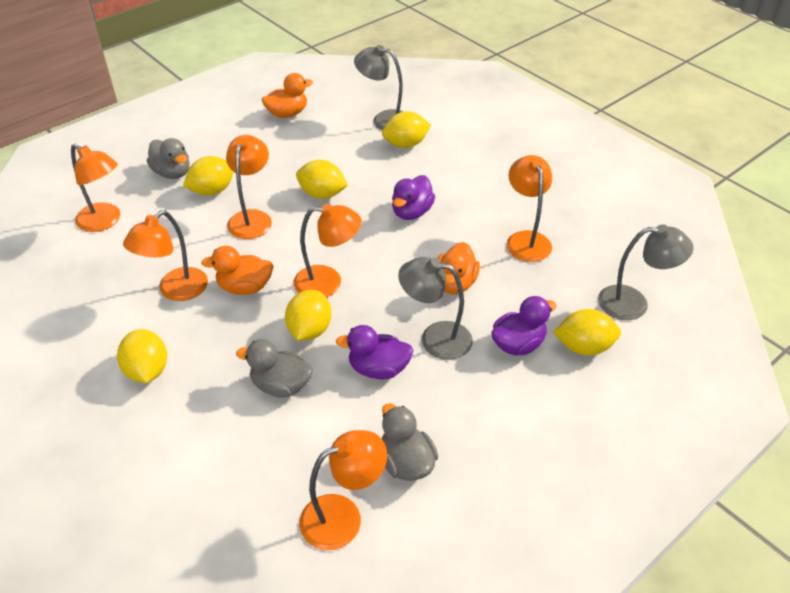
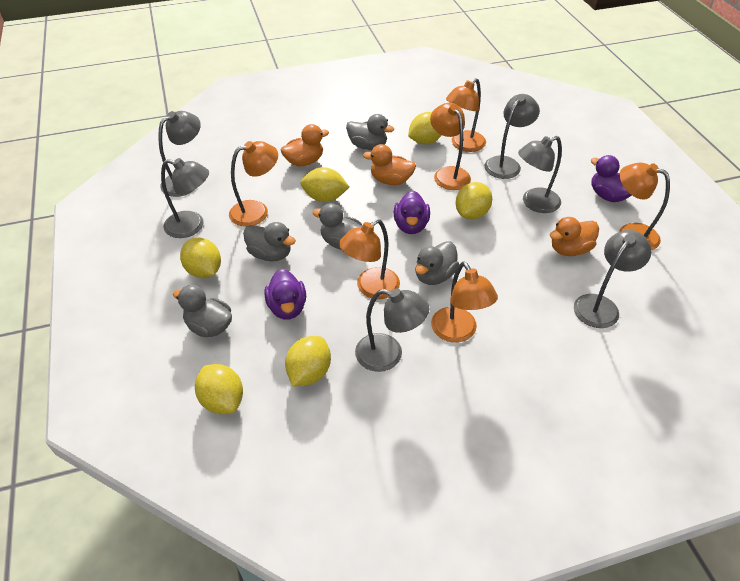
grey duck: 3 -> 5
grey lamp: 3 -> 6

